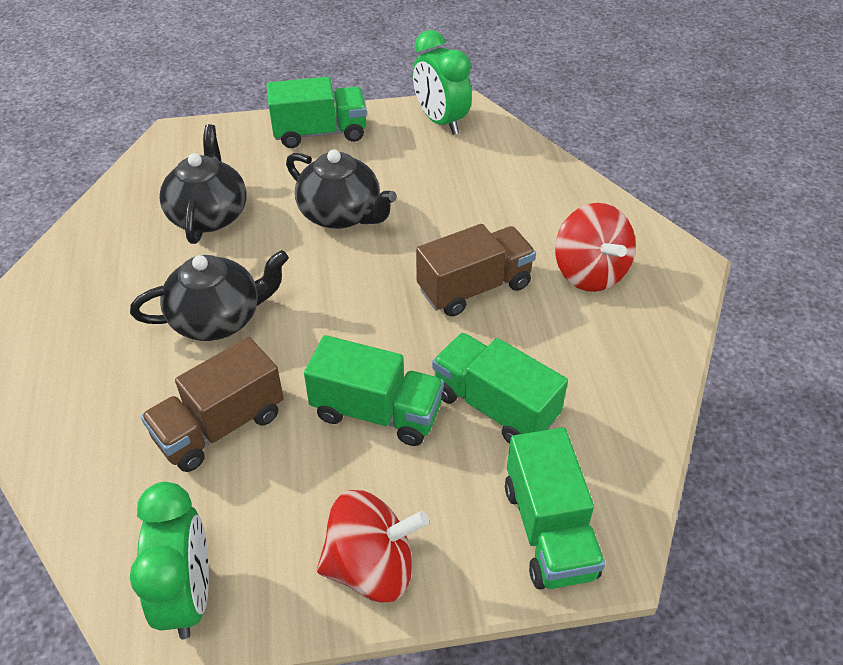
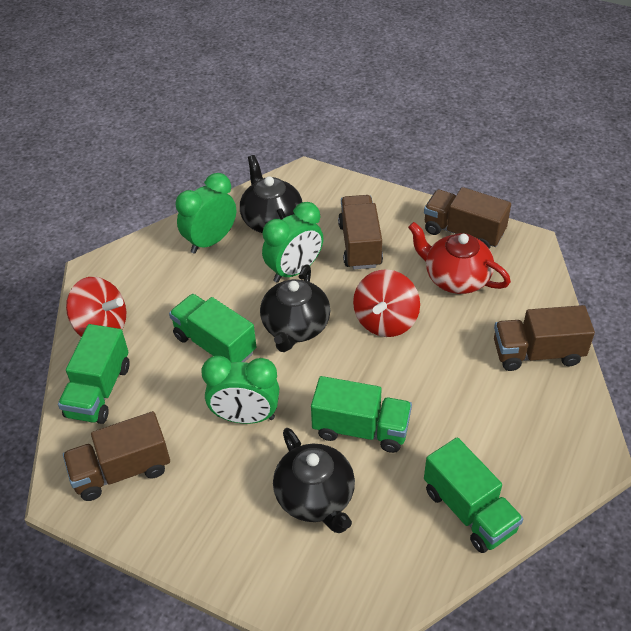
brown truck: 2 -> 4
green clock: 2 -> 3
red teapot: 0 -> 1

